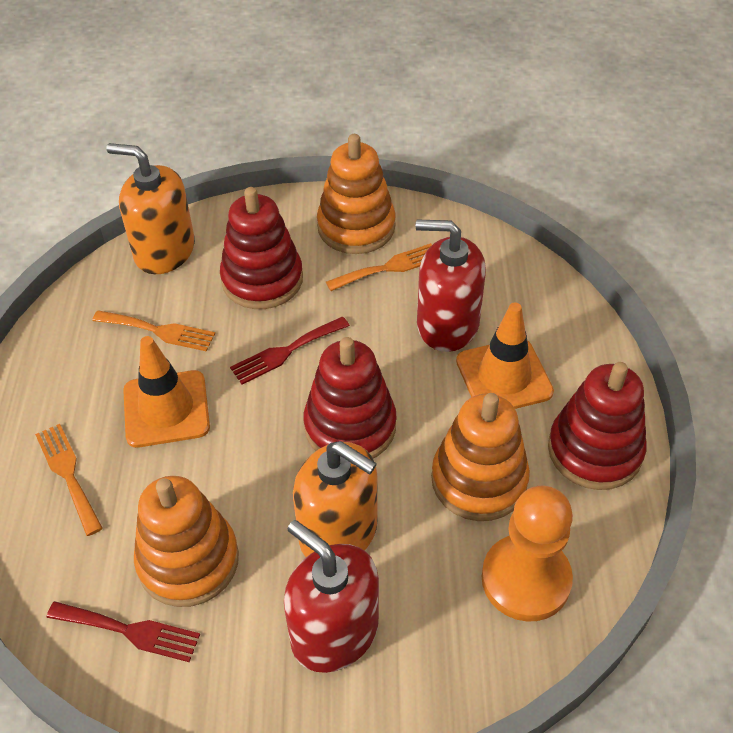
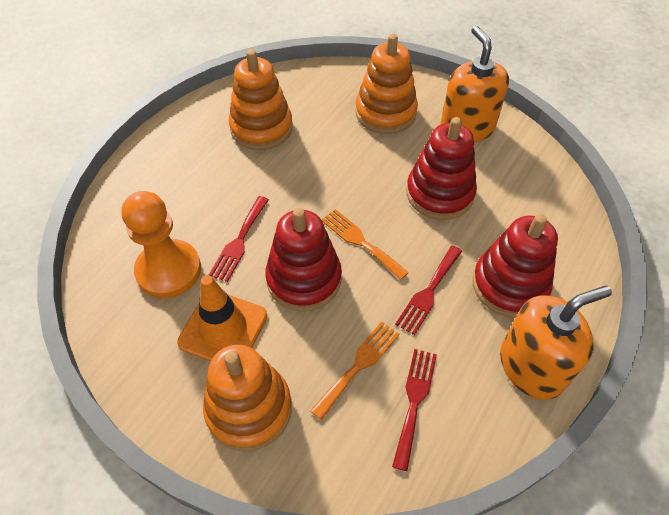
orange fork: 3 -> 2
orange traffic cone: 2 -> 1
red fork: 2 -> 3
red soap dispenser: 2 -> 0

